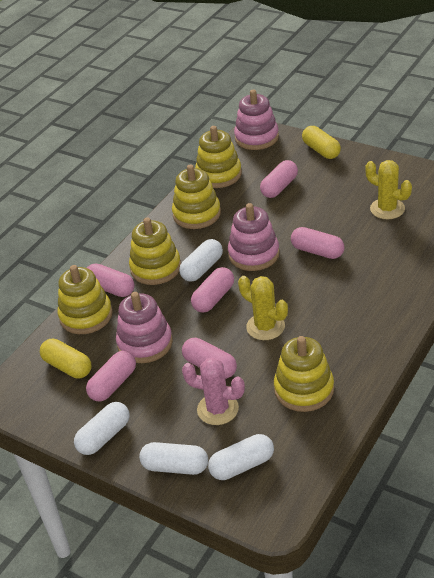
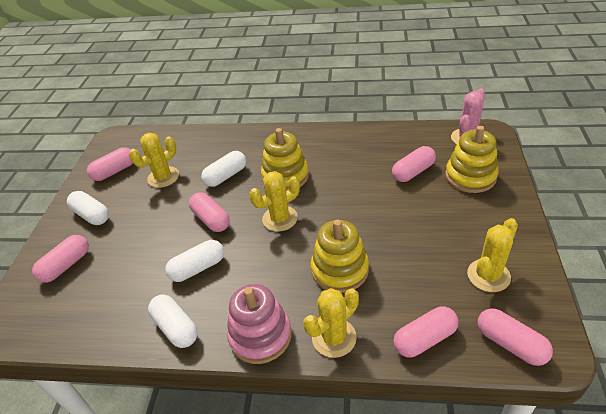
pink stacking toy: 3 -> 1
yellow cactus: 2 -> 4
yellow capsule: 2 -> 0
yellow stacking toy: 5 -> 3

